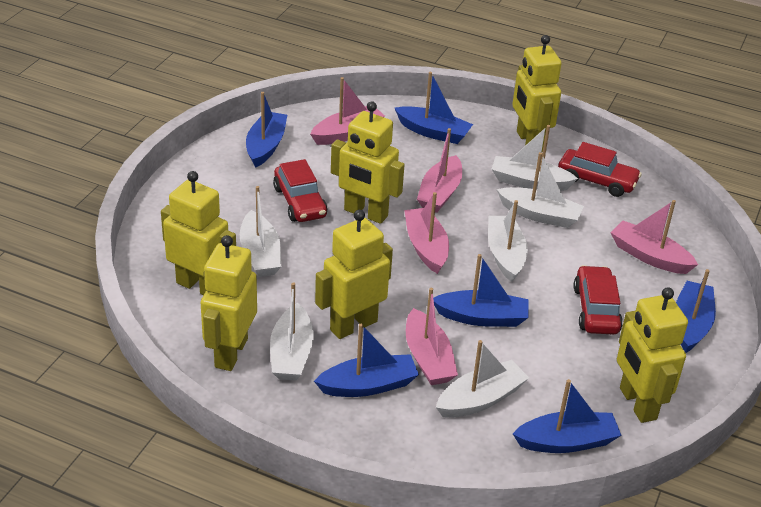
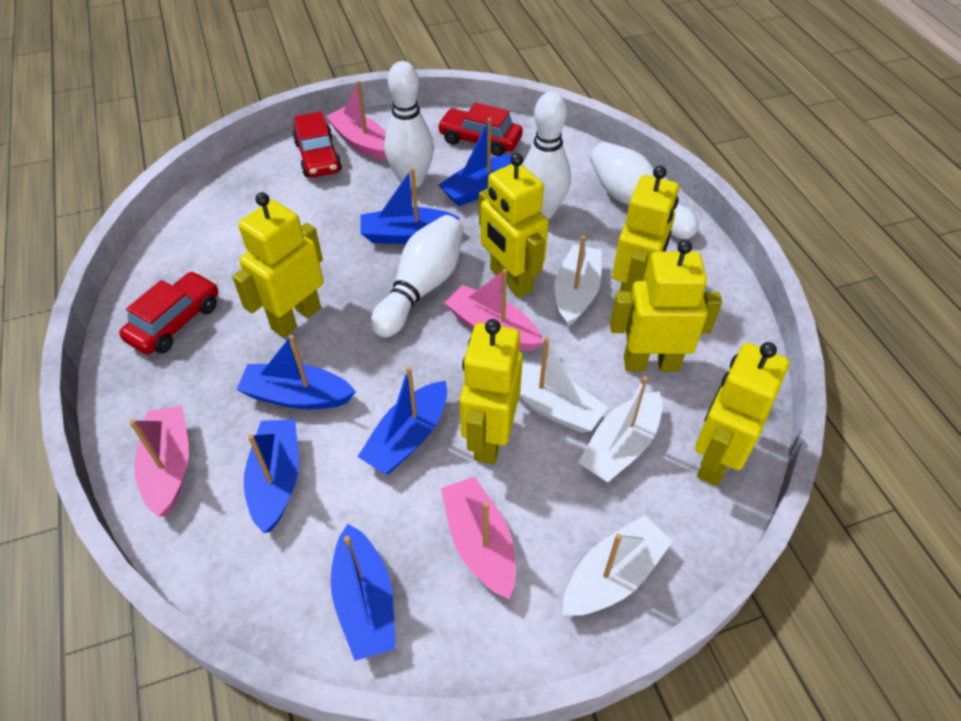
pink boat: 5 -> 4
white boat: 6 -> 4
white bowling pin: 0 -> 4

